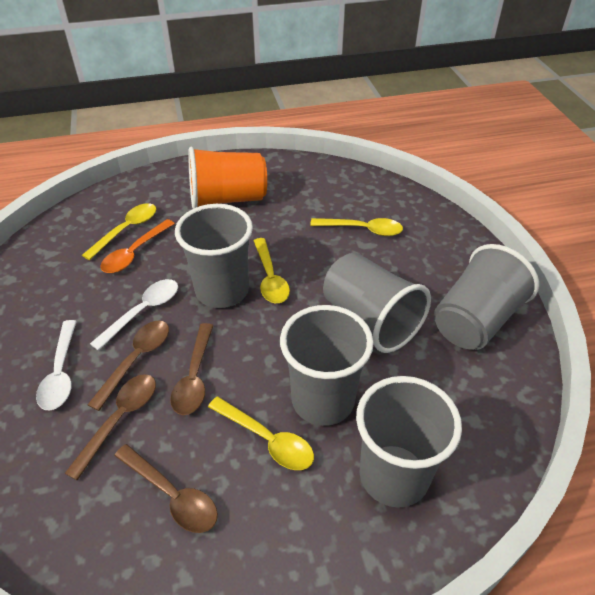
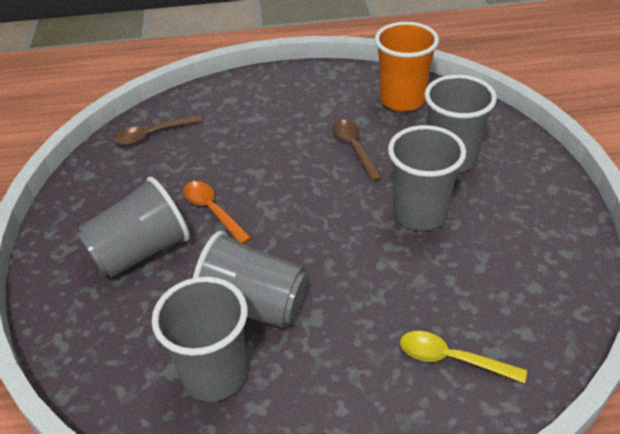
brown spoon: 4 -> 2
white spoon: 2 -> 0
yellow spoon: 4 -> 1

